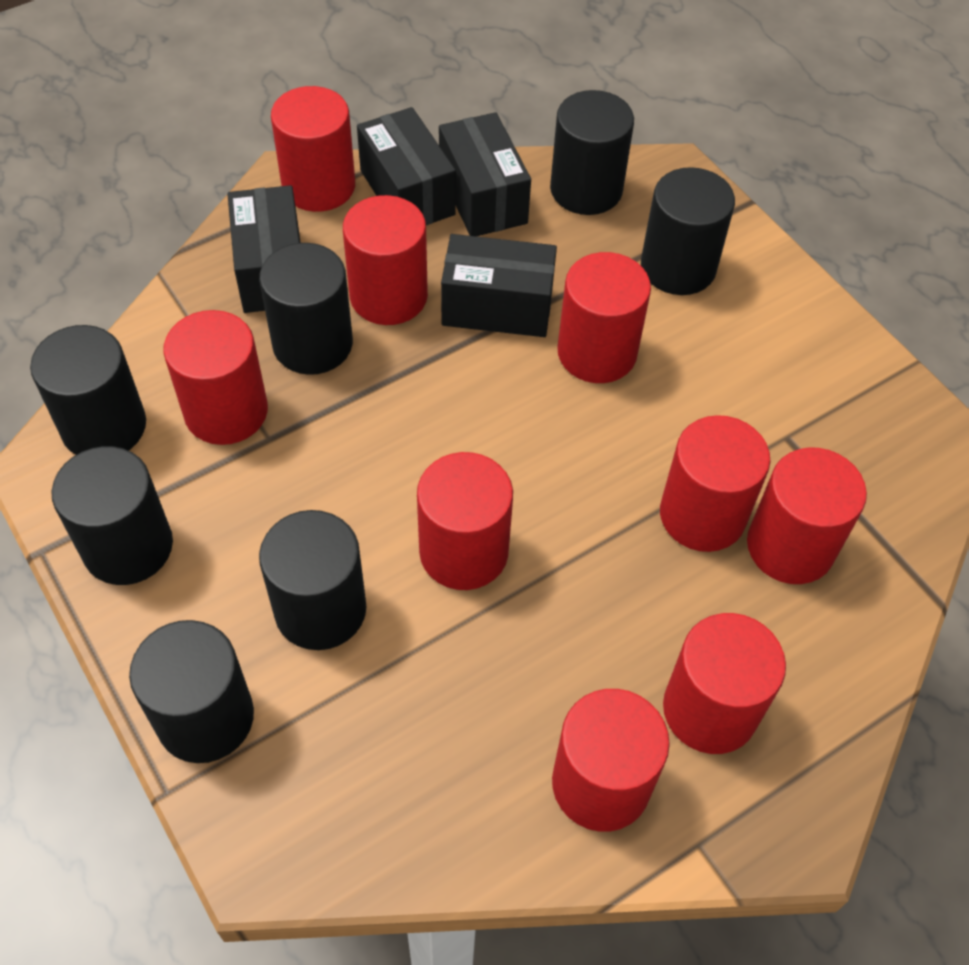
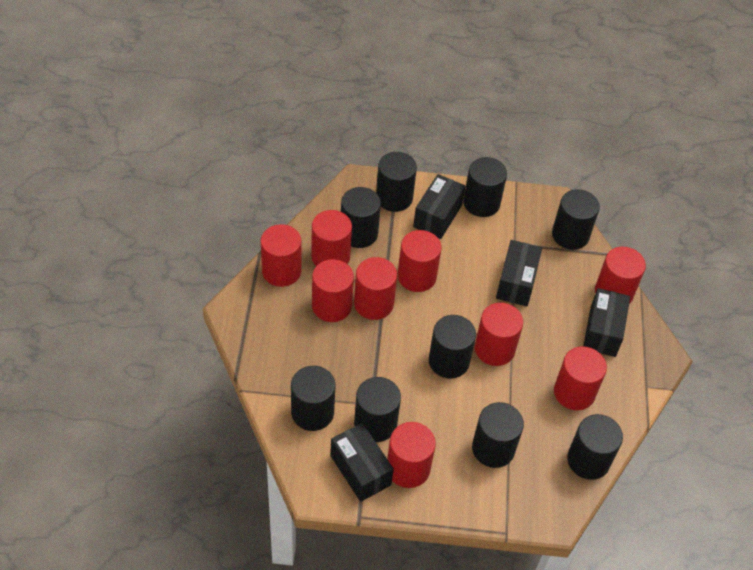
black cylinder: 7 -> 9

